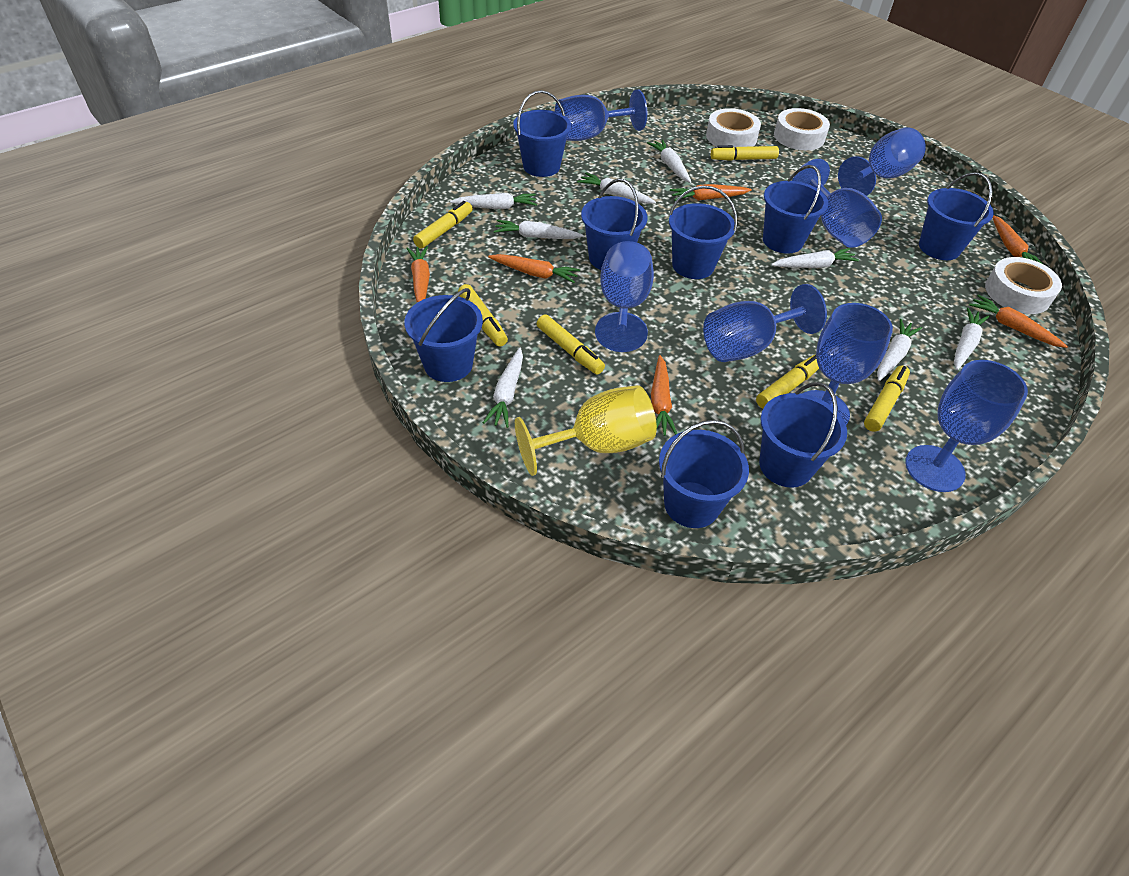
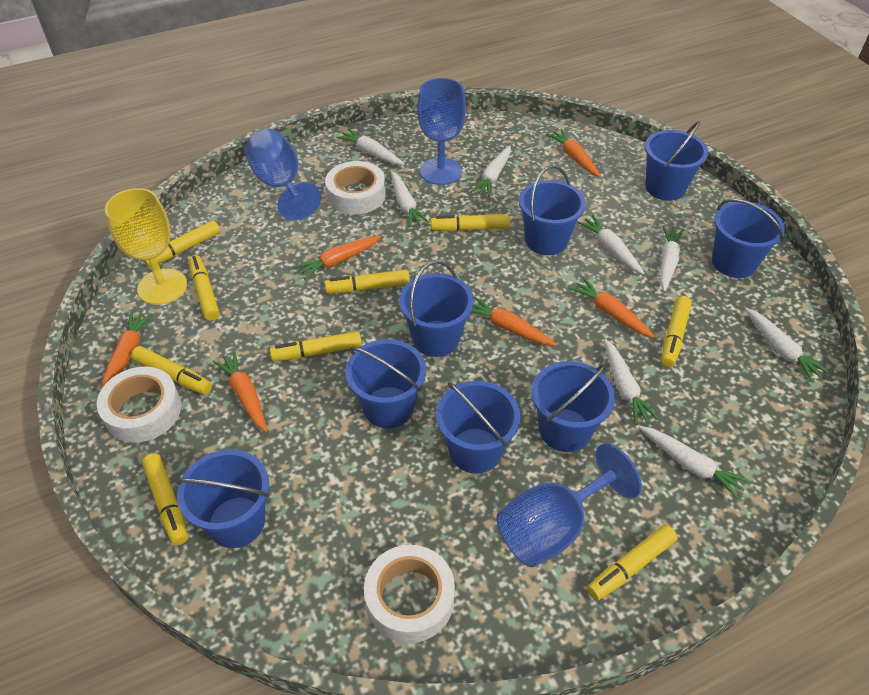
blue goblet: 7 -> 3
yellow marker: 6 -> 9

